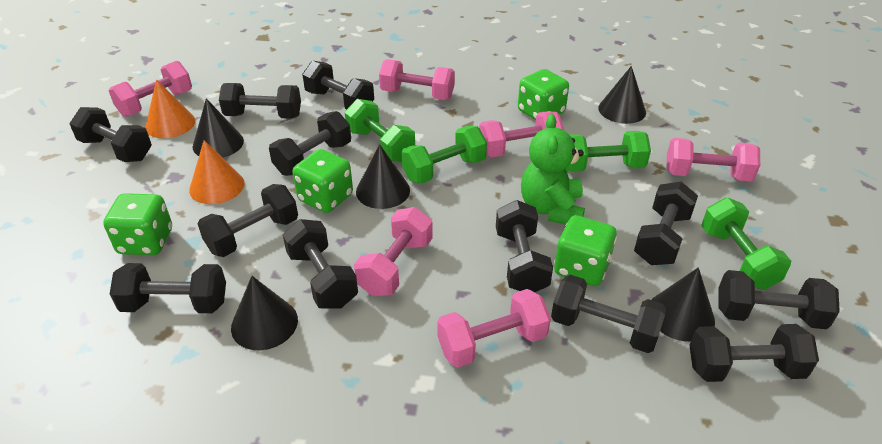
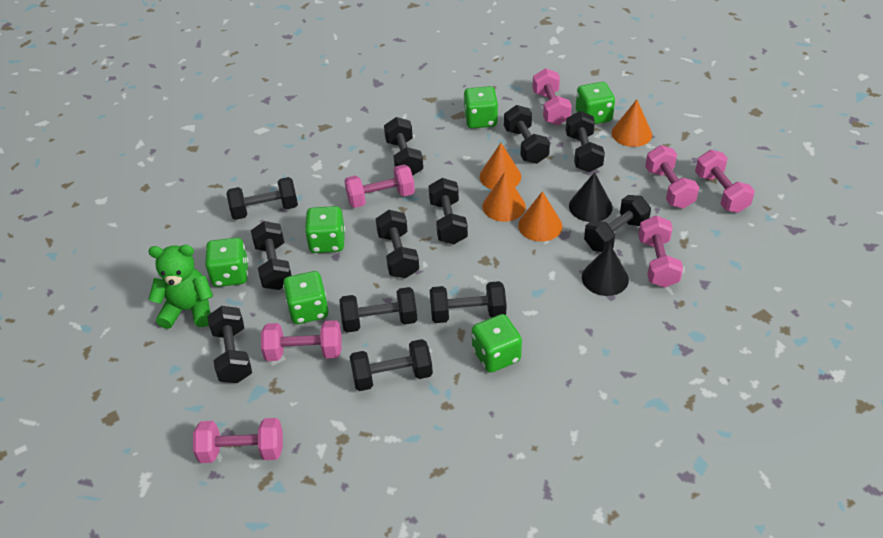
black cone: 5 -> 2
green dice: 4 -> 6
green dumbbell: 4 -> 0
orange cone: 2 -> 4
pink dumbbell: 6 -> 7

